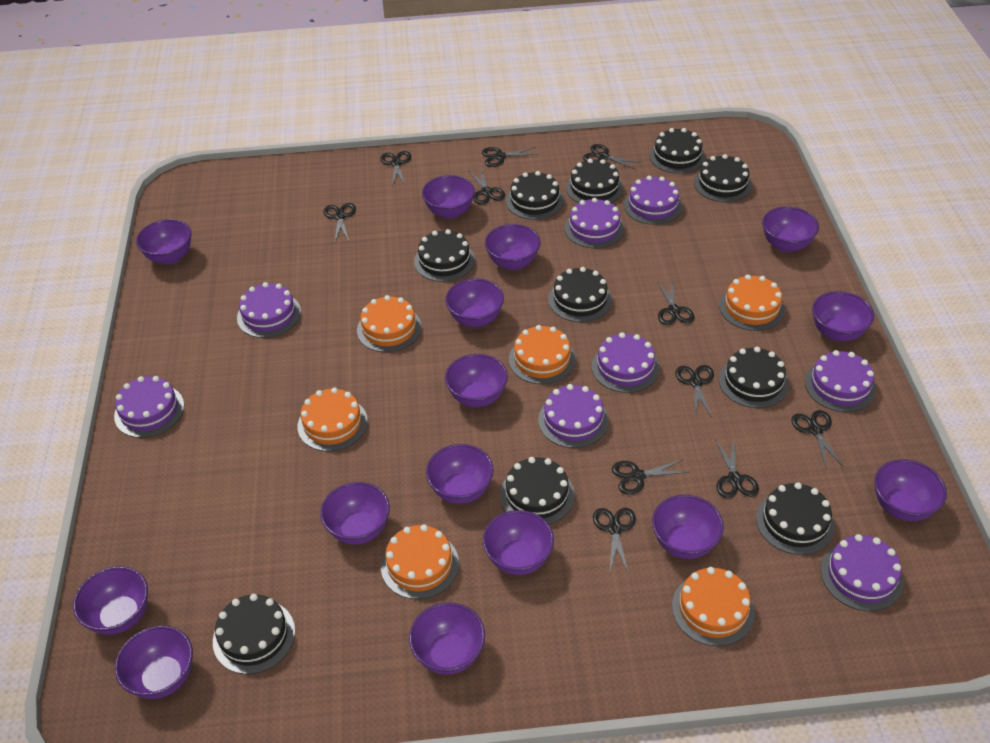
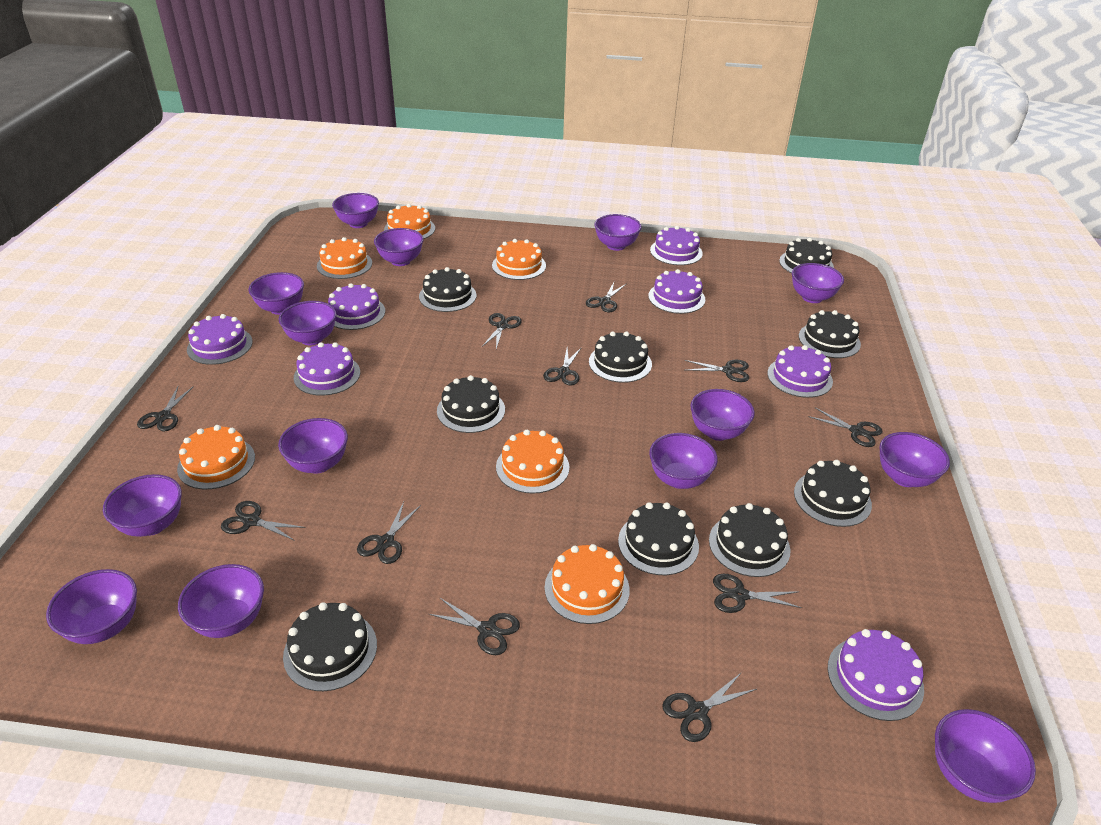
black cake: 10 -> 9
purple bowl: 15 -> 14
purple cake: 8 -> 7

